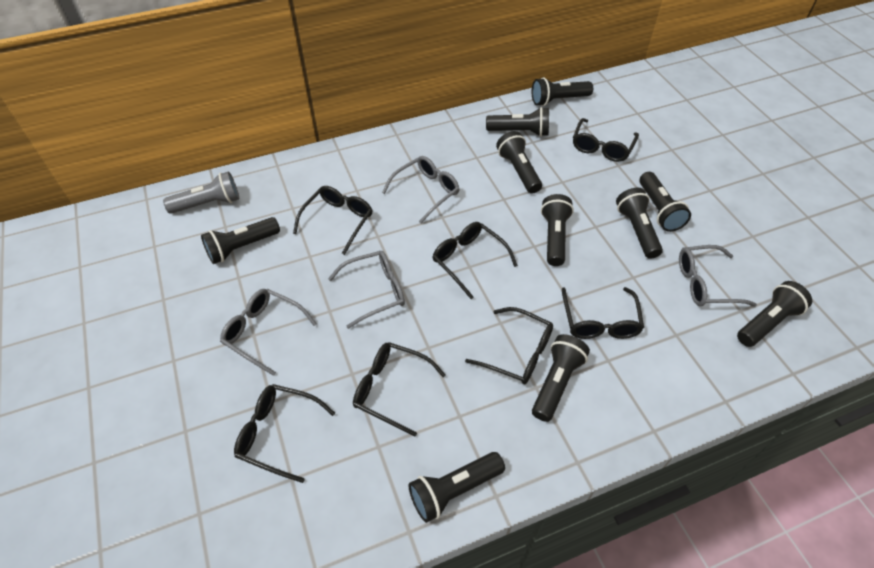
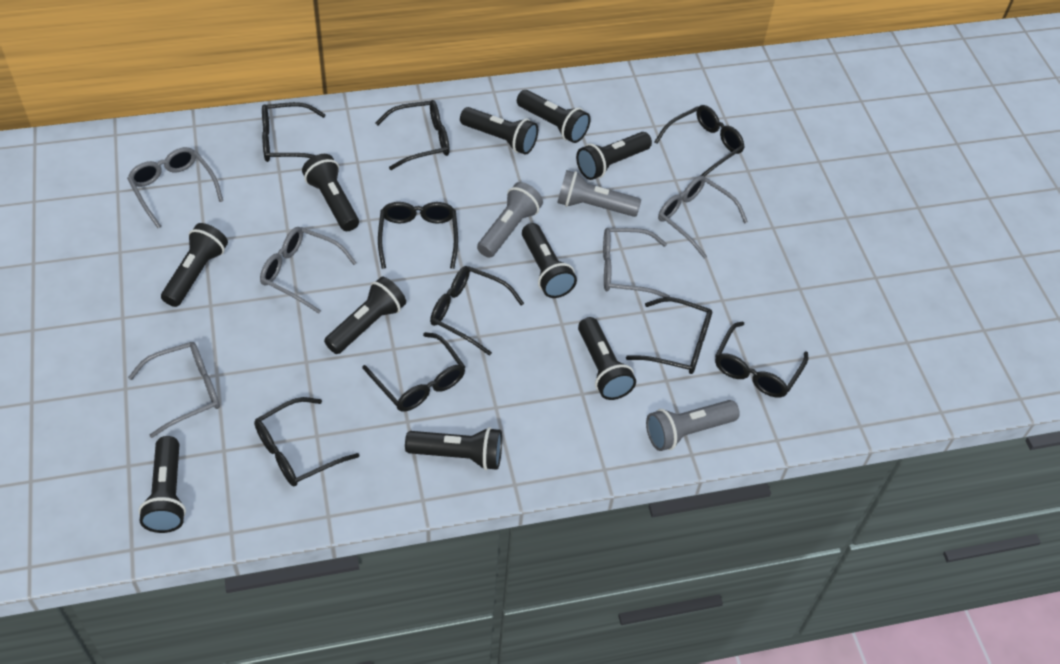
black glasses: 7 -> 9
grey flashlight: 1 -> 3
grey glasses: 4 -> 5

